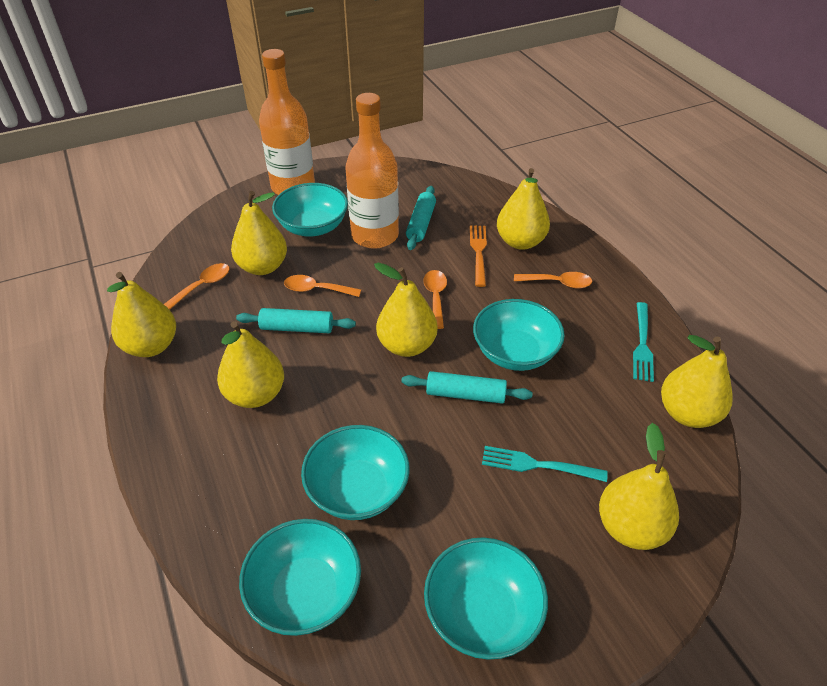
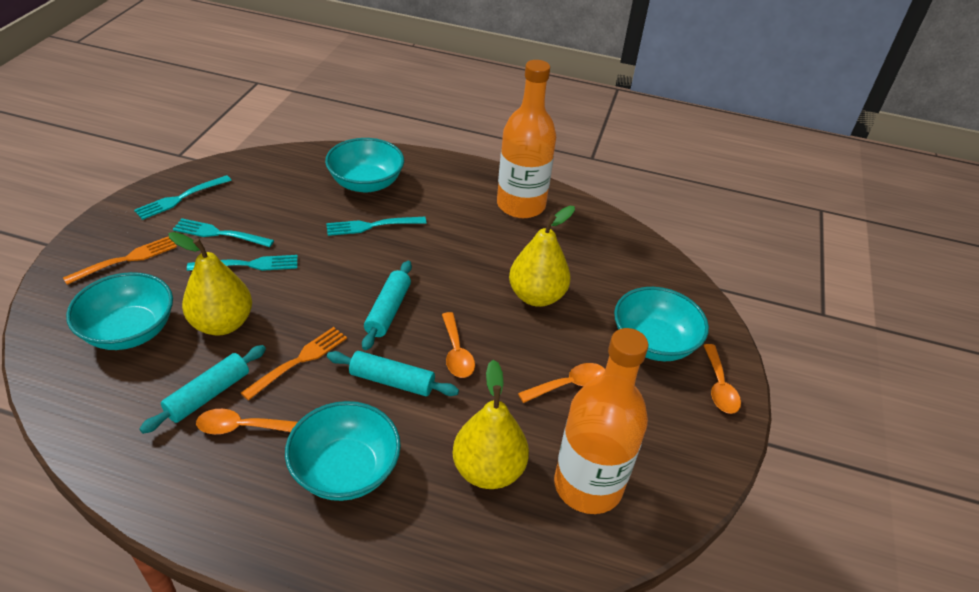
orange fork: 1 -> 2
turquoise bowl: 5 -> 4
turquoise fork: 2 -> 4
yellow pear: 7 -> 3

